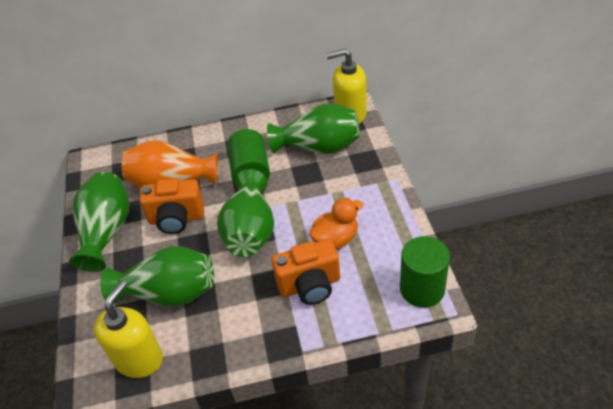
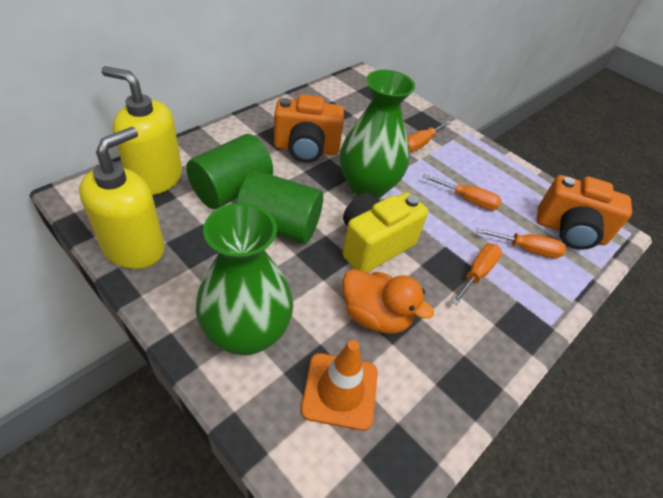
green vase: 4 -> 2
orange screwdriver: 0 -> 4
orange traffic cone: 0 -> 1
orange vase: 1 -> 0
yellow camera: 0 -> 1

